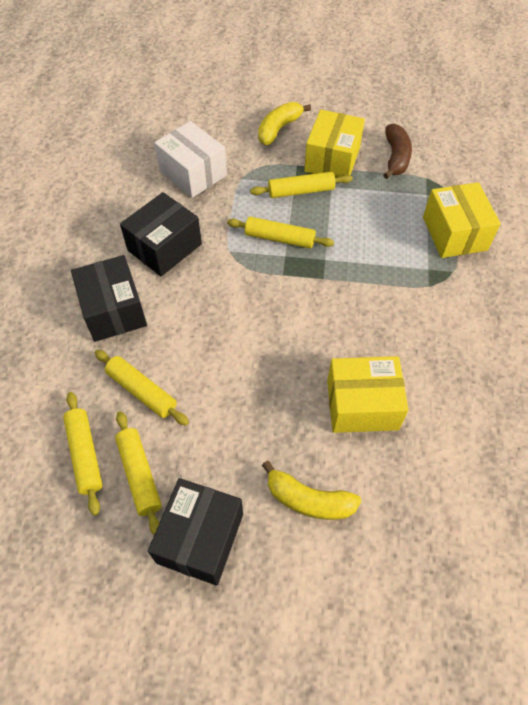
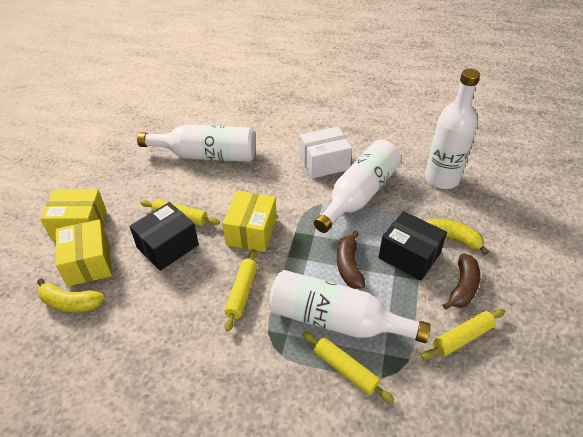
black box: 3 -> 2
brown banana: 1 -> 2
white bottle: 0 -> 4
yellow rolling pin: 5 -> 4

